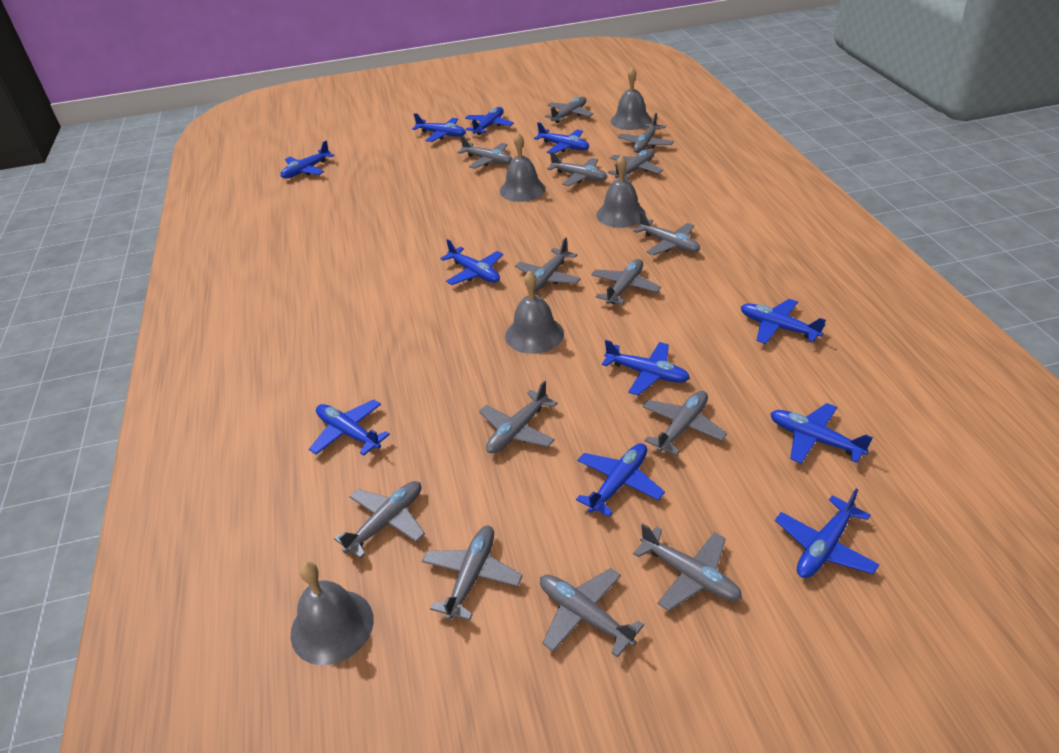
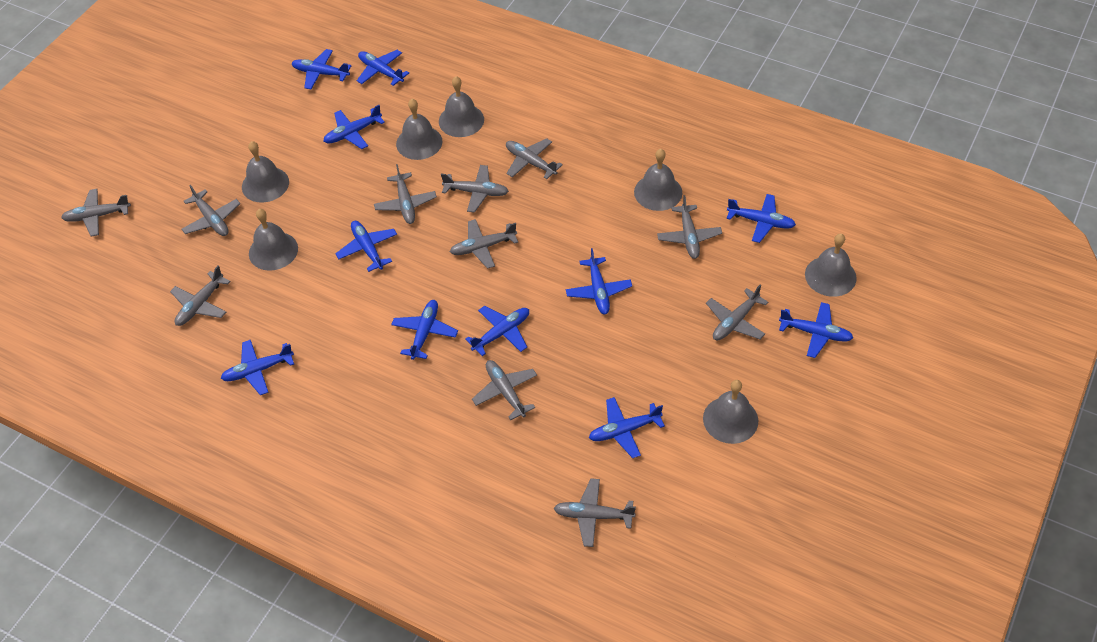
grey bell: 5 -> 7
grey plane: 14 -> 11

